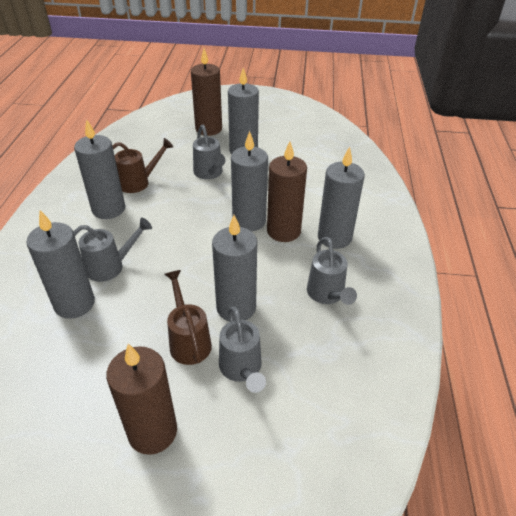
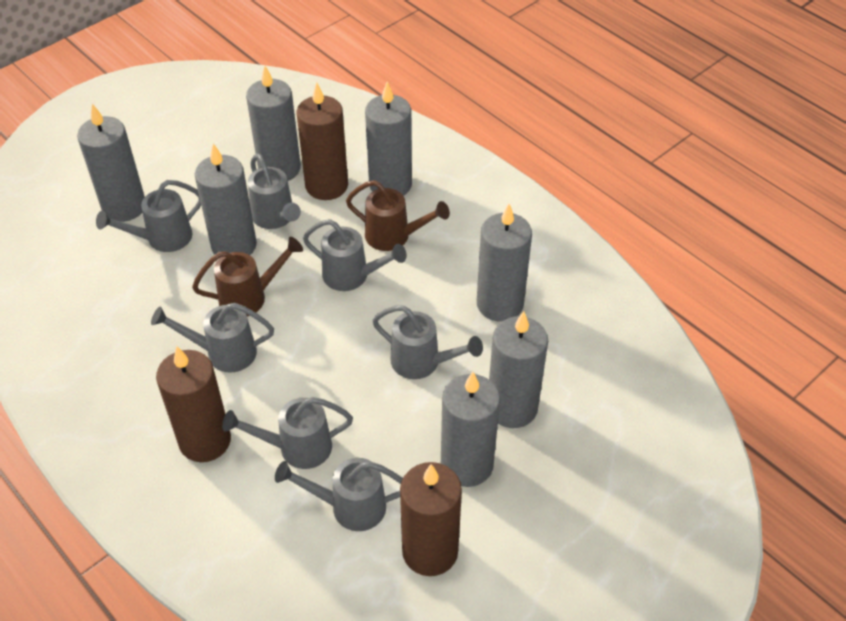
grey candle: 6 -> 7
grey watering can: 4 -> 7

